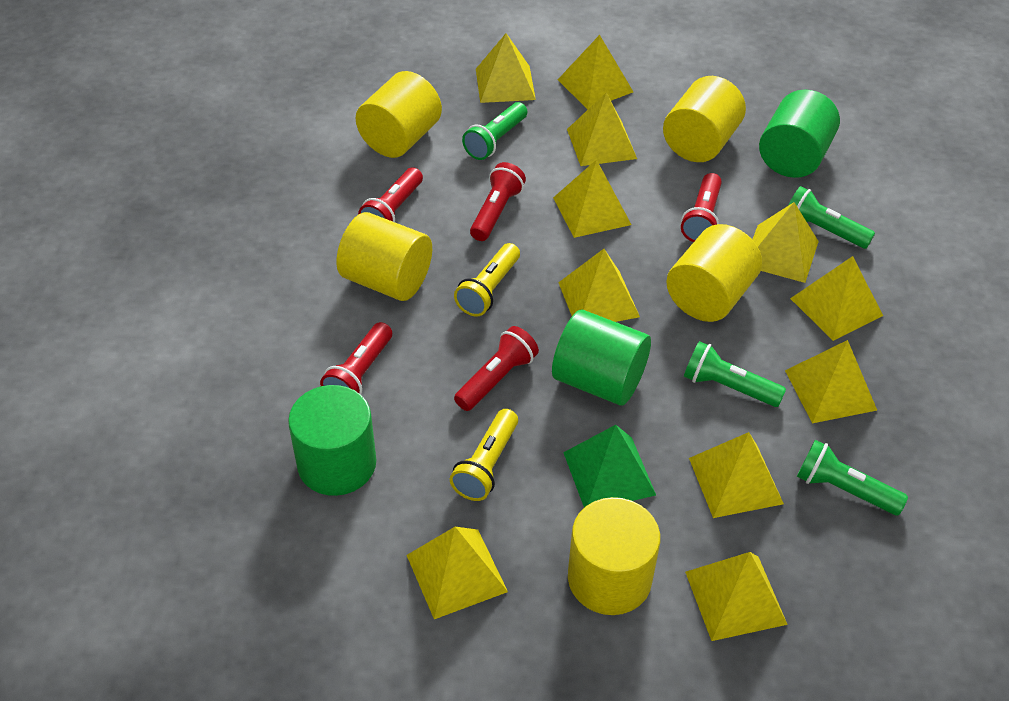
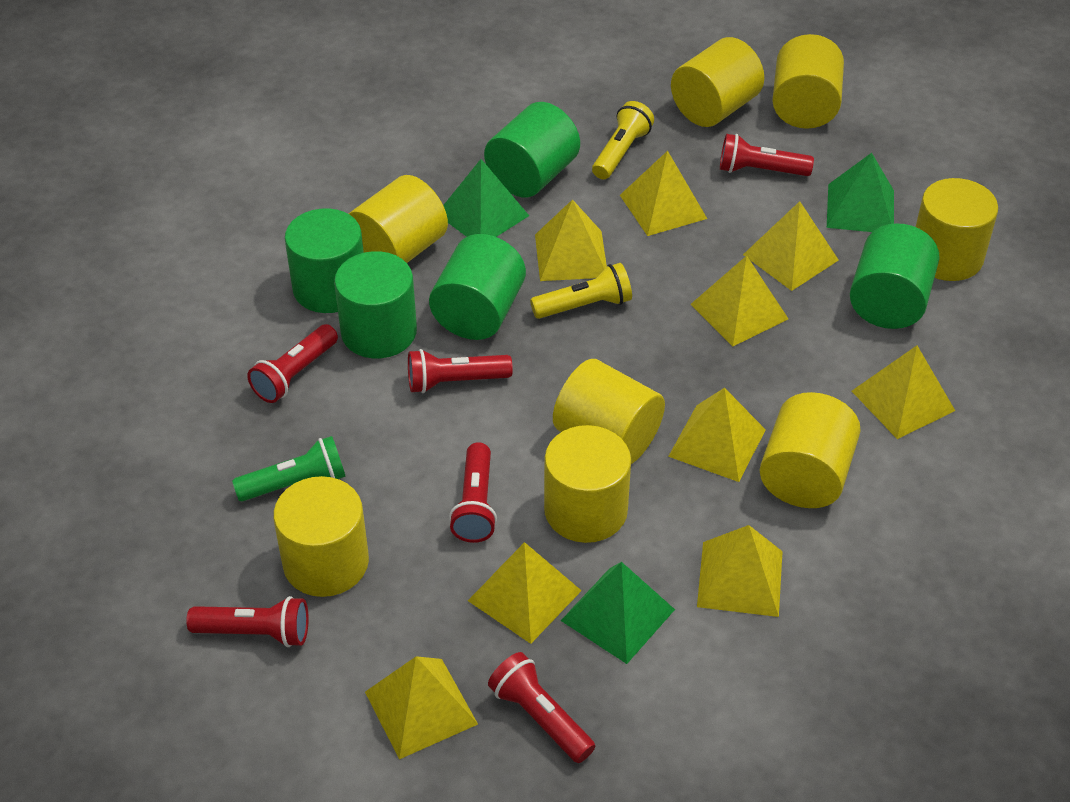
green cylinder: 3 -> 5
green flashlight: 4 -> 1
green pyramid: 1 -> 3
red flashlight: 5 -> 6
yellow cylinder: 5 -> 8
yellow pyramid: 11 -> 9

